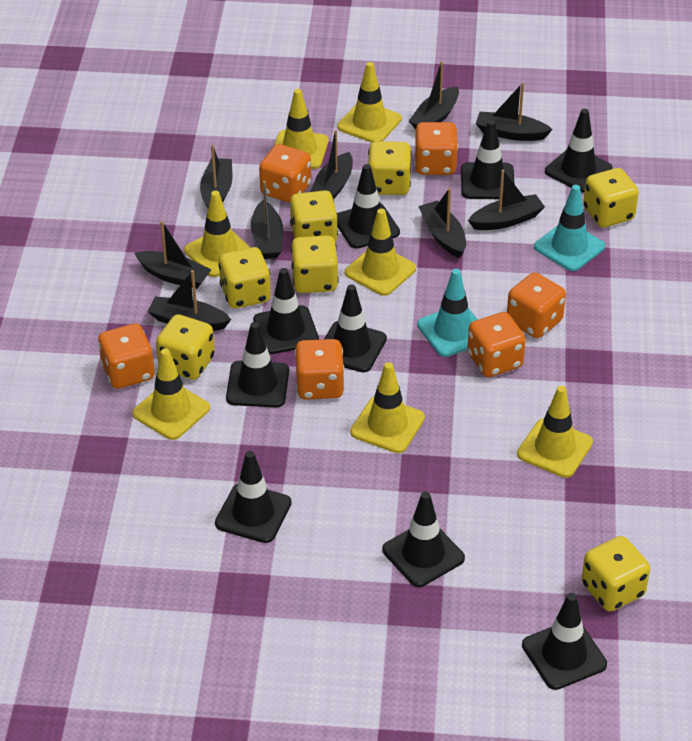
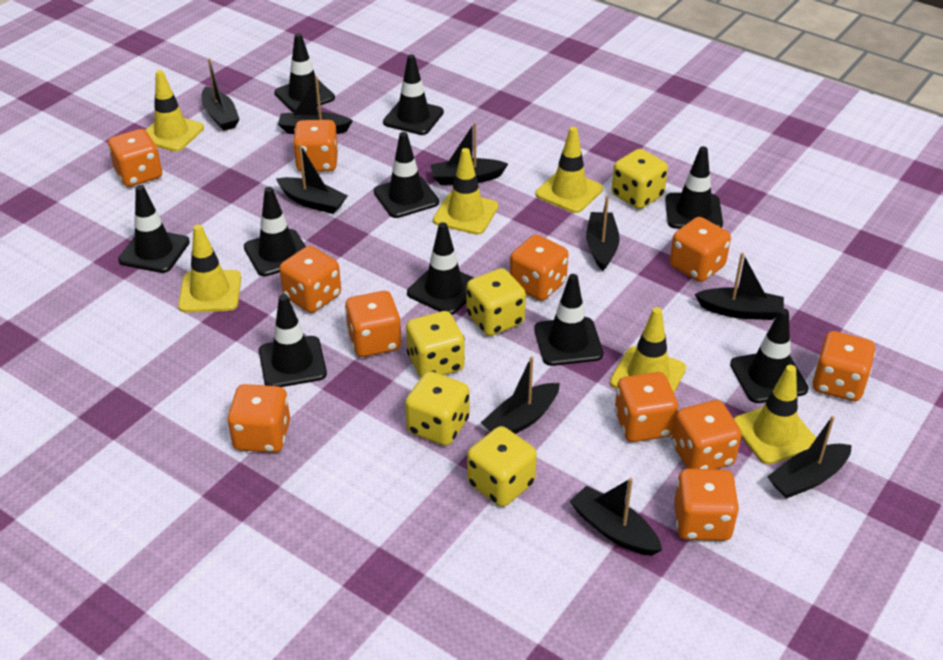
black traffic cone: 9 -> 10
orange dice: 6 -> 11
turquoise traffic cone: 2 -> 0
yellow dice: 7 -> 5
yellow traffic cone: 7 -> 6

